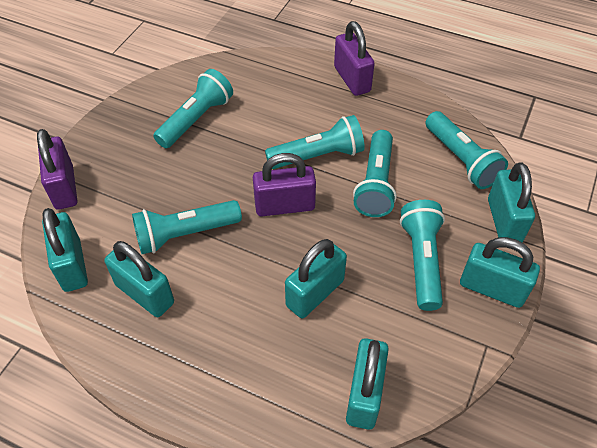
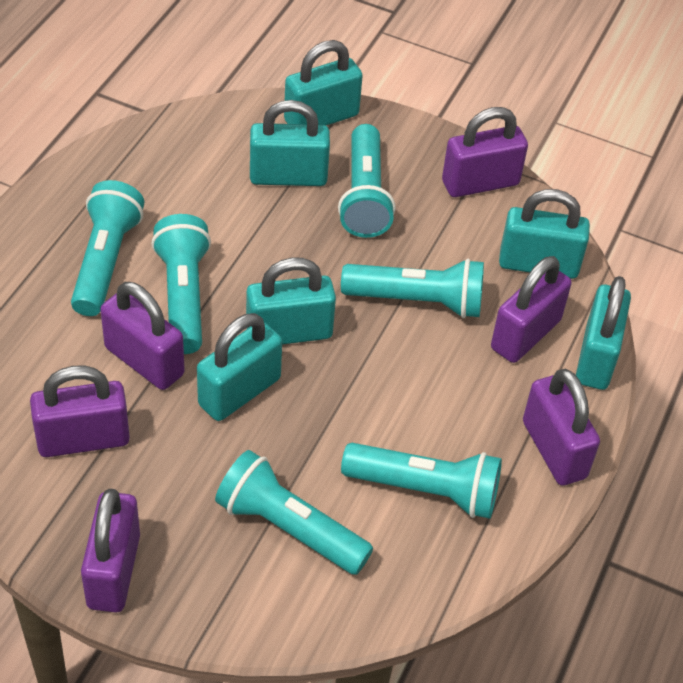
purple padlock: 3 -> 6

